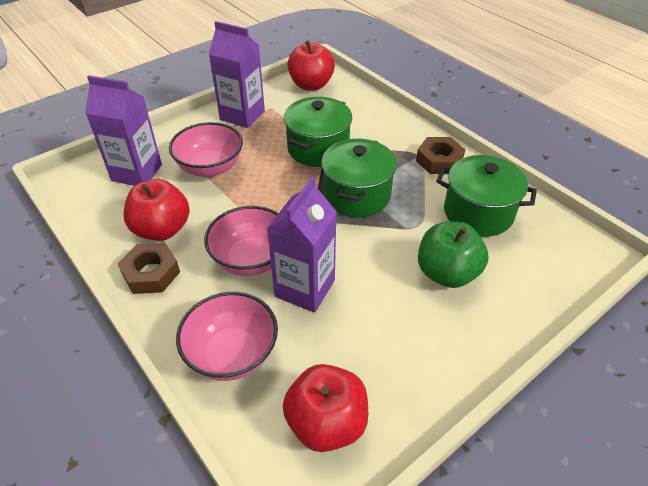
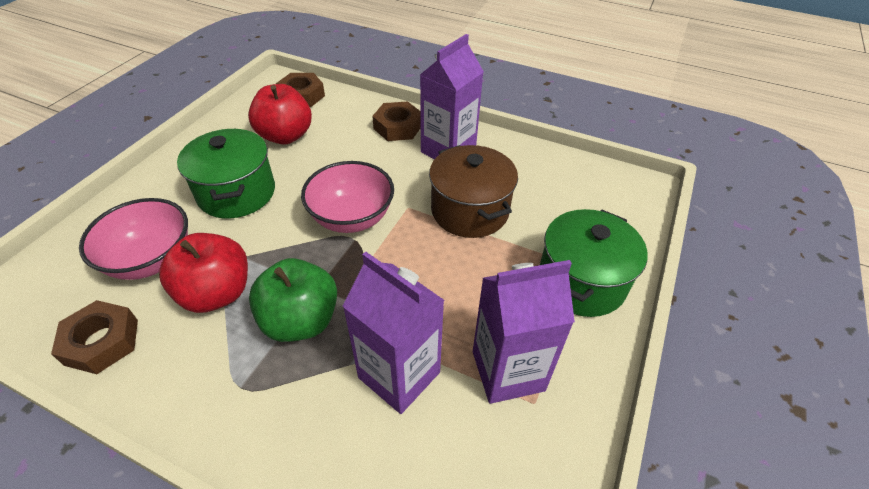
brown nut: 2 -> 3
brown pot: 0 -> 1
green pot: 3 -> 2
pink bowl: 3 -> 2
red apple: 3 -> 2

